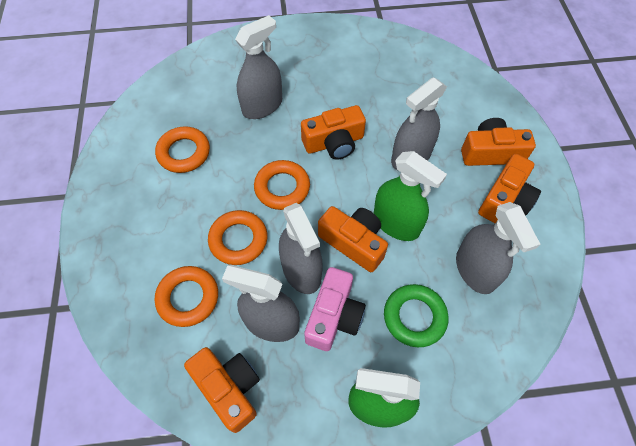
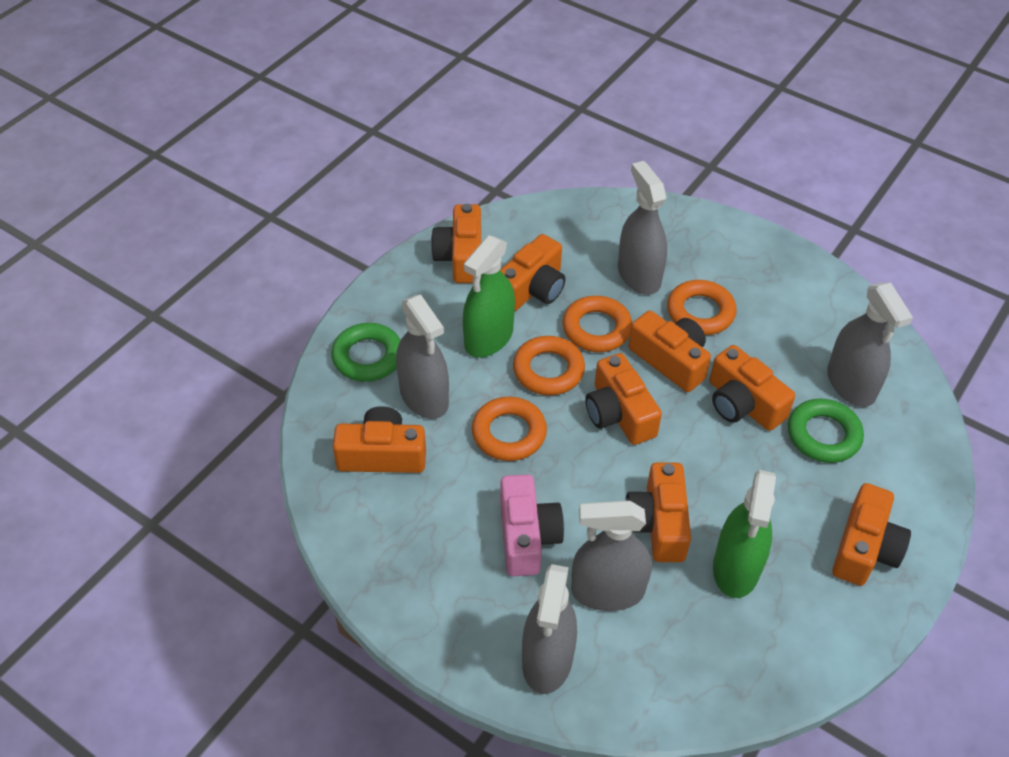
green ring: 1 -> 2
orange camera: 5 -> 8

